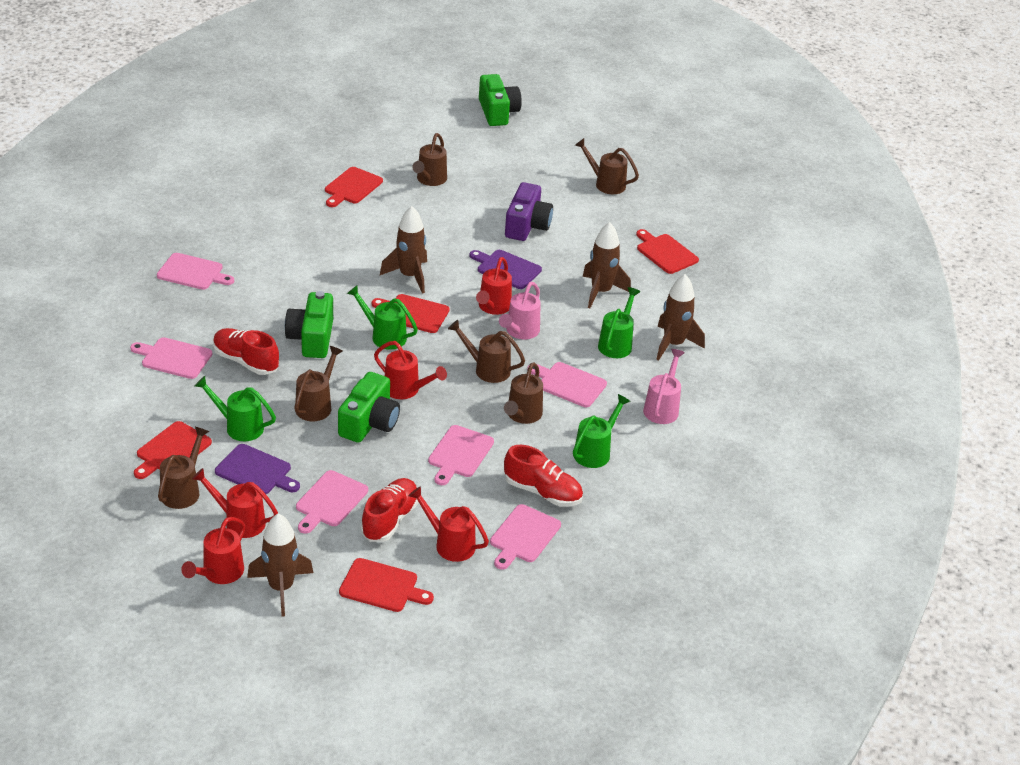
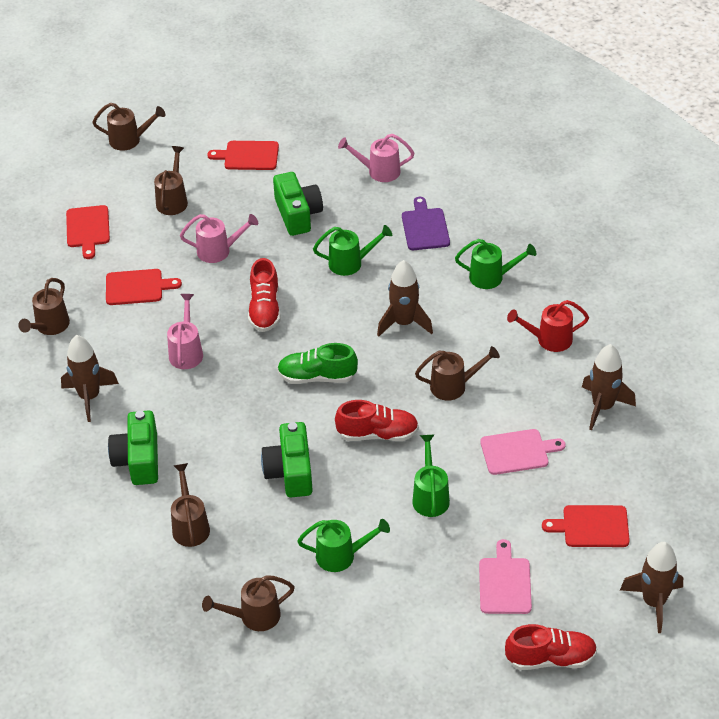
green shoe: 0 -> 1
pink cutting board: 6 -> 2
pink watering can: 2 -> 3
purple camera: 1 -> 0
purple cutting board: 2 -> 1
red cutting board: 5 -> 4
red watering can: 5 -> 1

